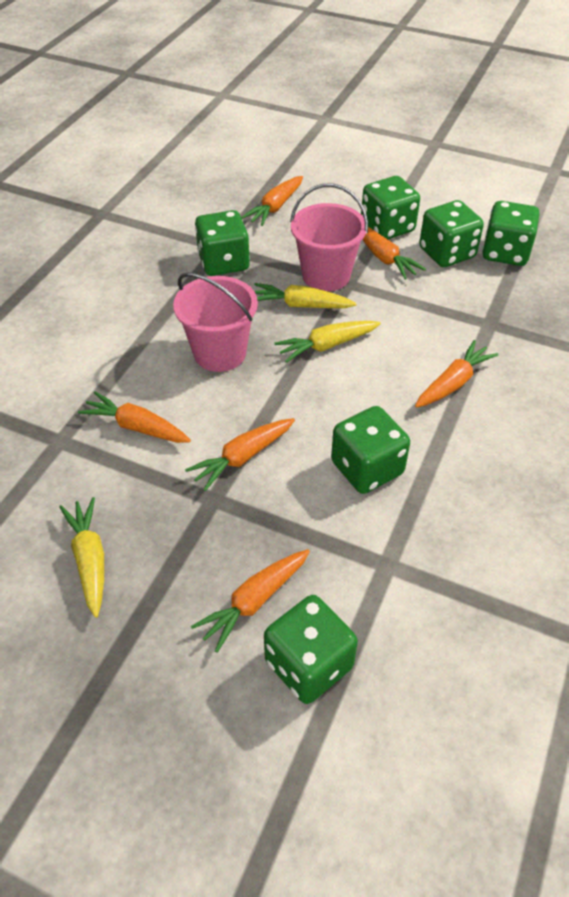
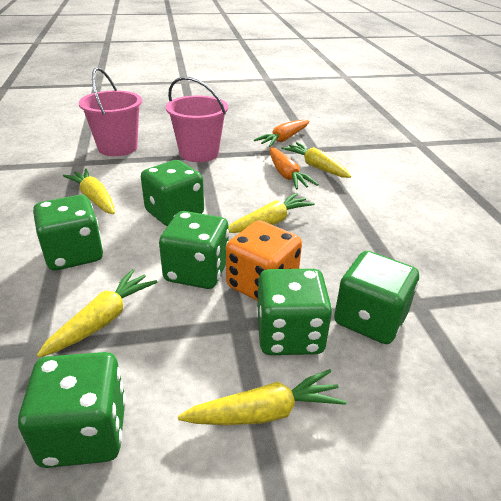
orange carrot: 6 -> 2
orange dice: 0 -> 1
yellow carrot: 3 -> 5

